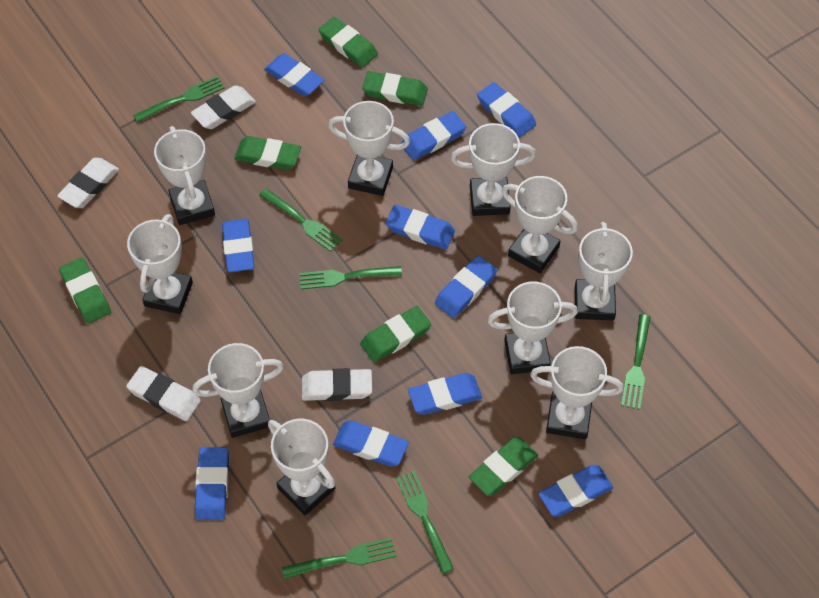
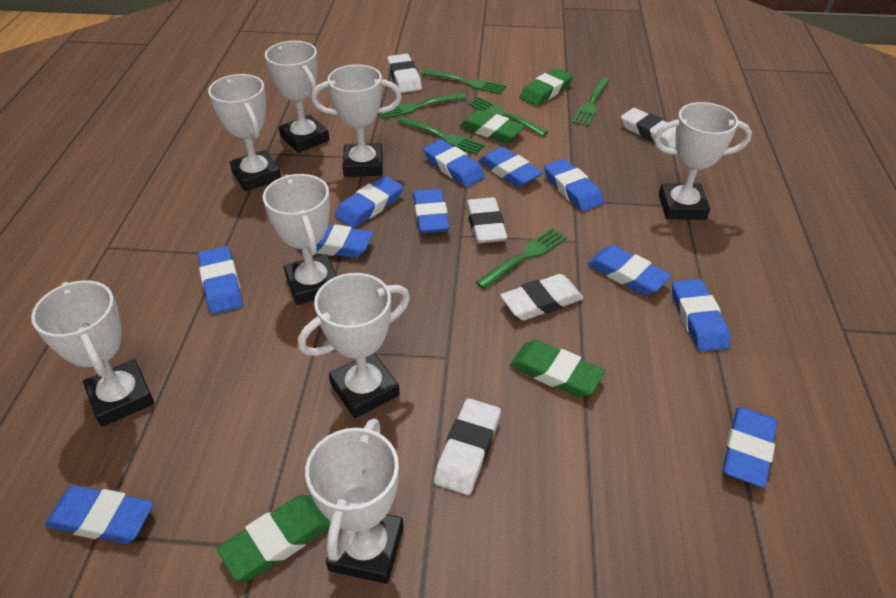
blue eraser: 10 -> 11
green eraser: 6 -> 4
white eraser: 4 -> 5
white trophy: 10 -> 8

